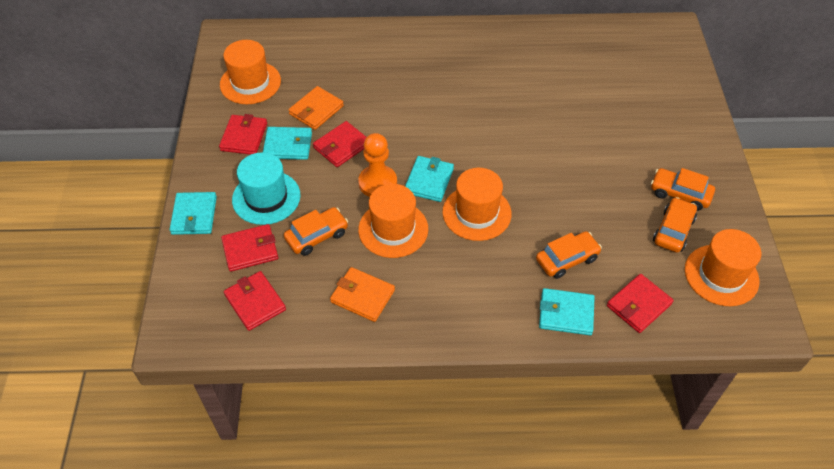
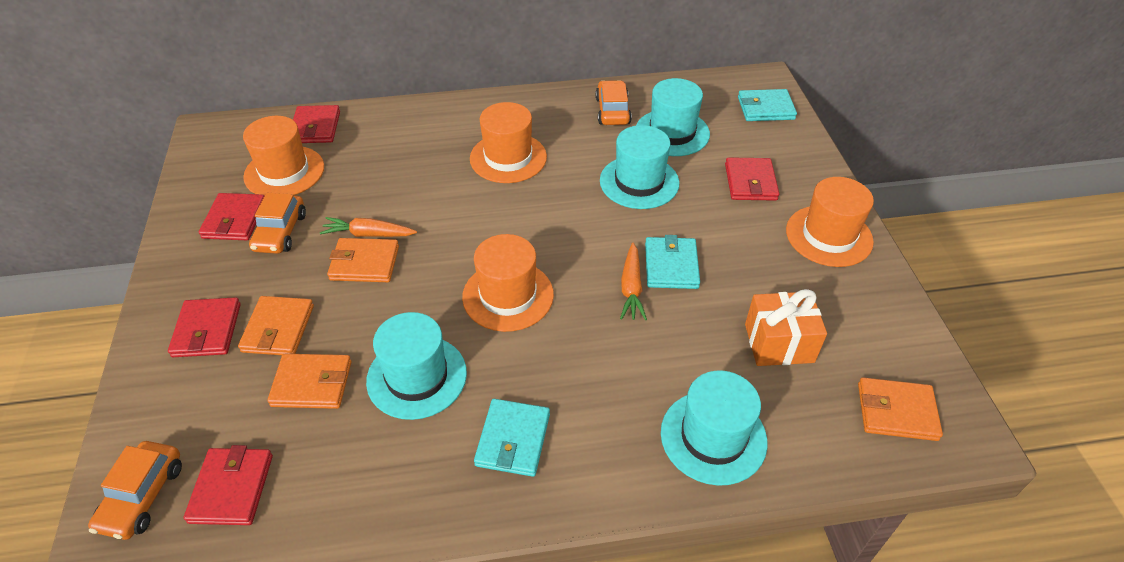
orange car: 4 -> 3
orange carrot: 0 -> 2
orange gift: 0 -> 1
orange pawn: 1 -> 0
orange wallet: 2 -> 4
turquoise hat: 1 -> 4
turquoise wallet: 4 -> 3

